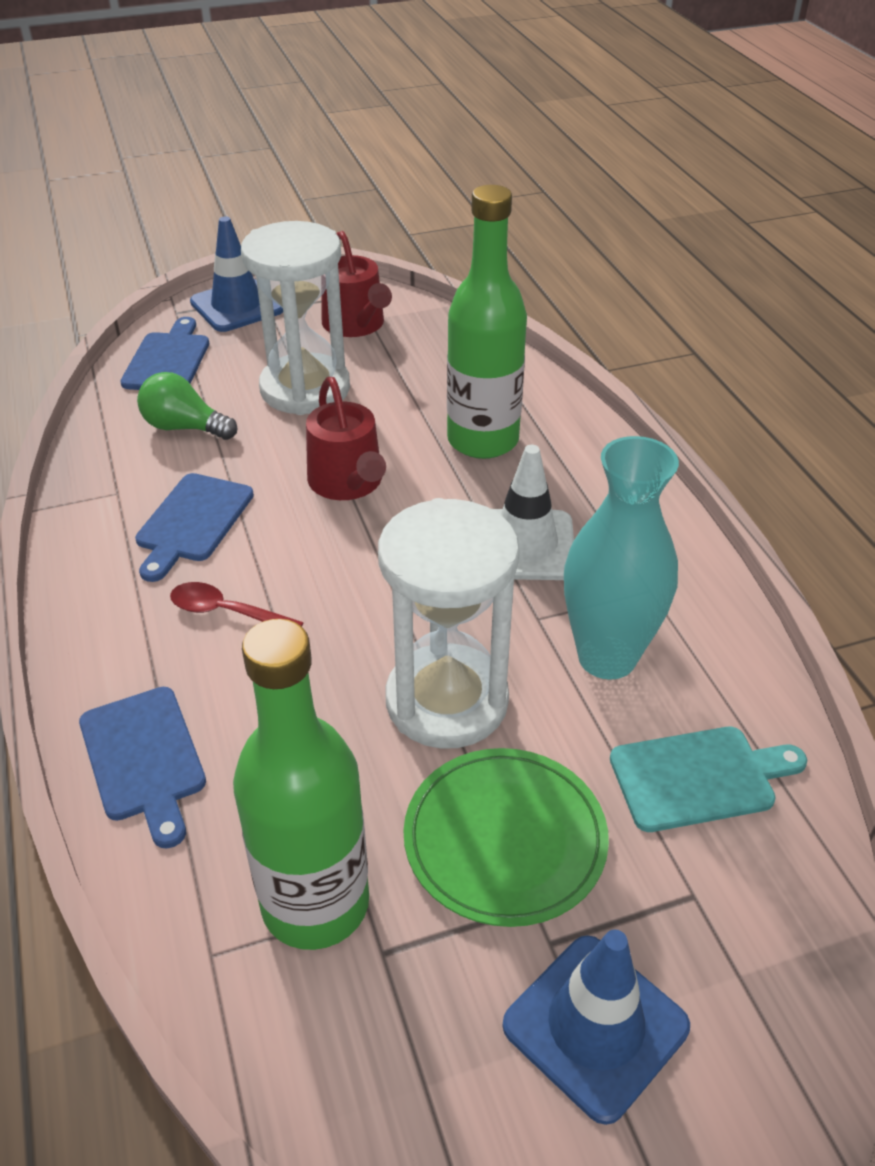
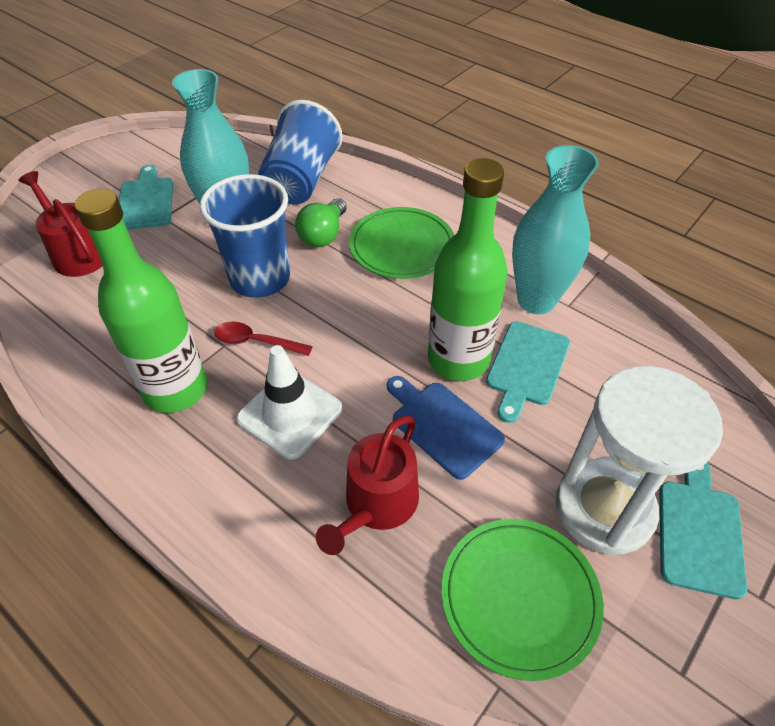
blue cup: 0 -> 2
blue cutting board: 3 -> 1
blue traffic cone: 2 -> 0
green plate: 1 -> 2
turquoise cutting board: 1 -> 3
turquoise vase: 1 -> 2
white hourglass: 2 -> 1

